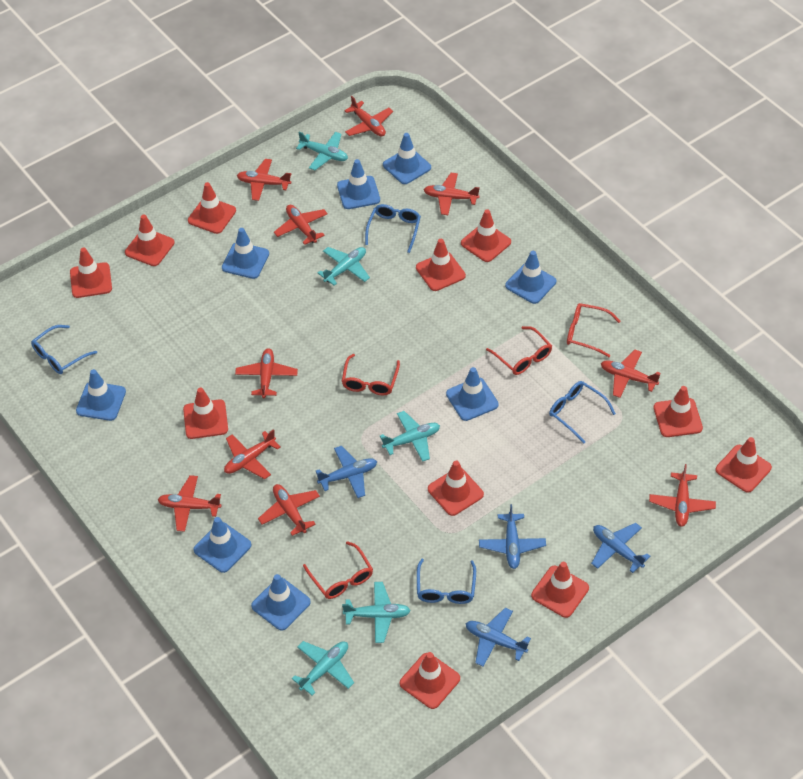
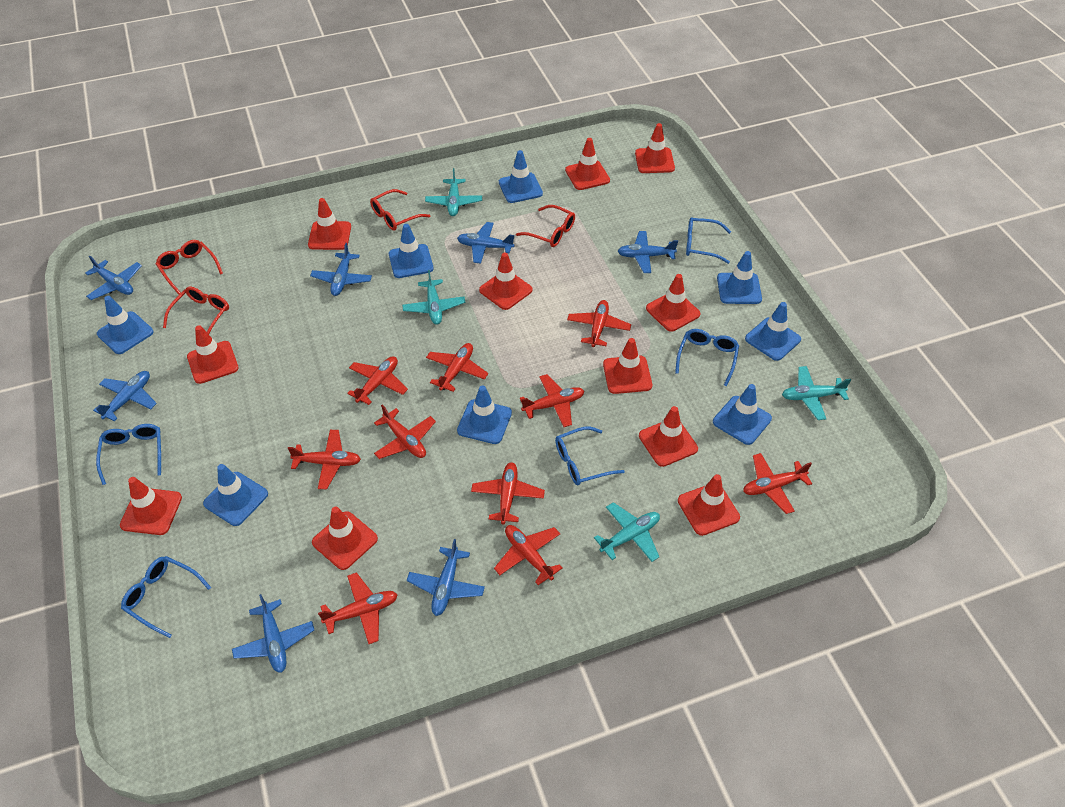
blue glasses: 4 -> 5
blue plane: 4 -> 7
turquoise plane: 5 -> 4

